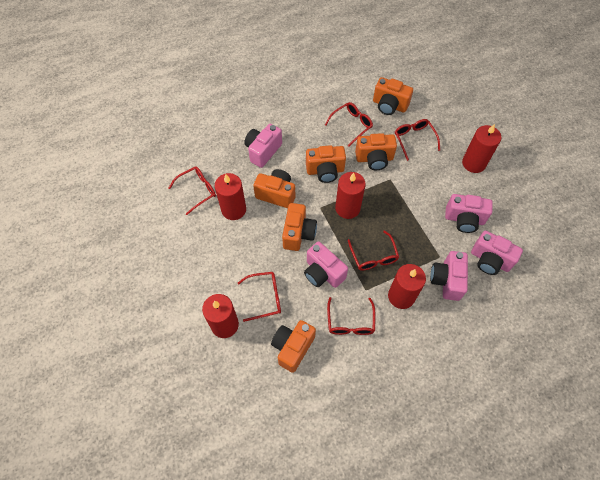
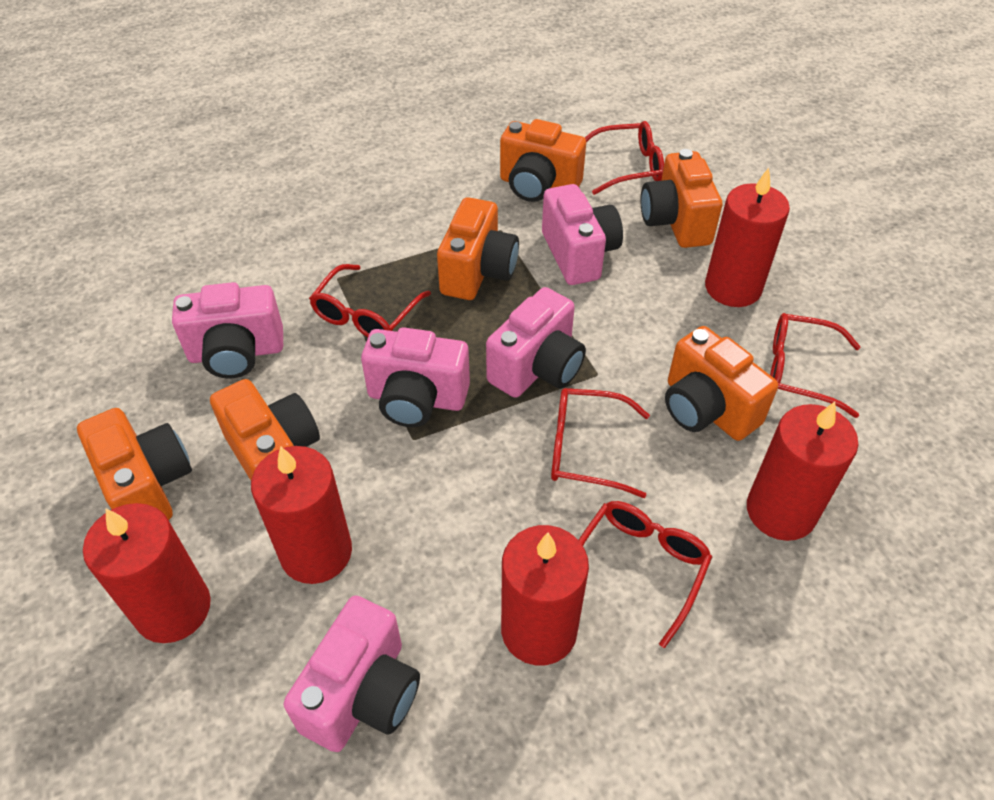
red glasses: 6 -> 5

